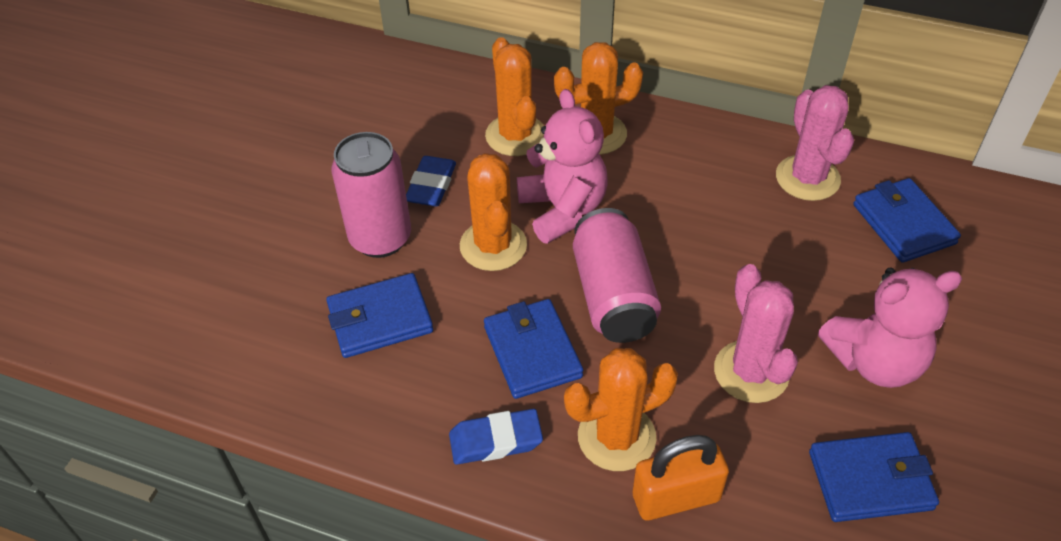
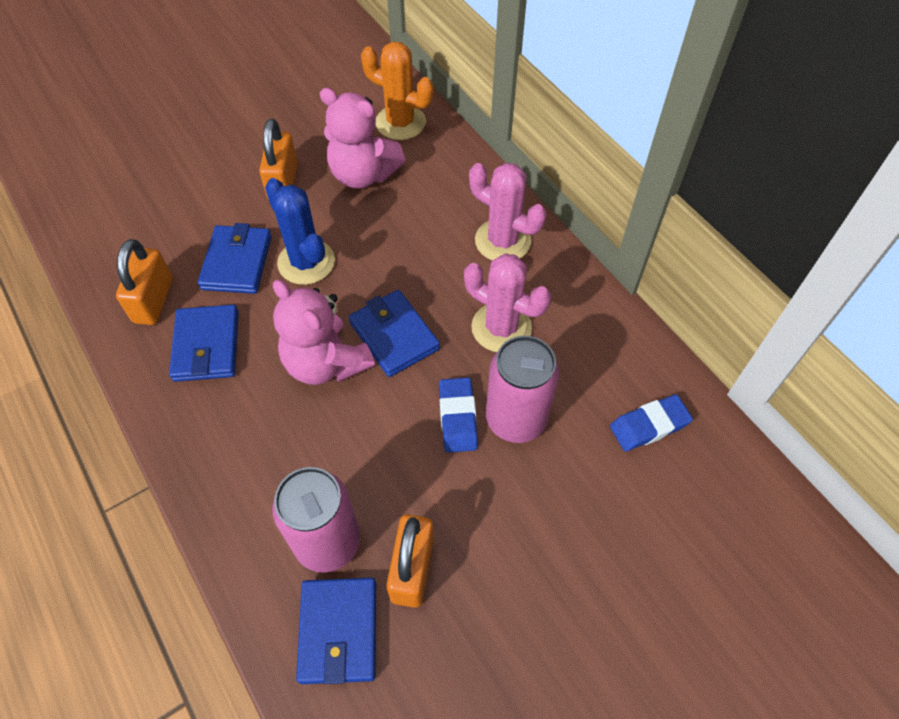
blue cactus: 0 -> 1
orange cactus: 4 -> 1
orange padlock: 1 -> 3

